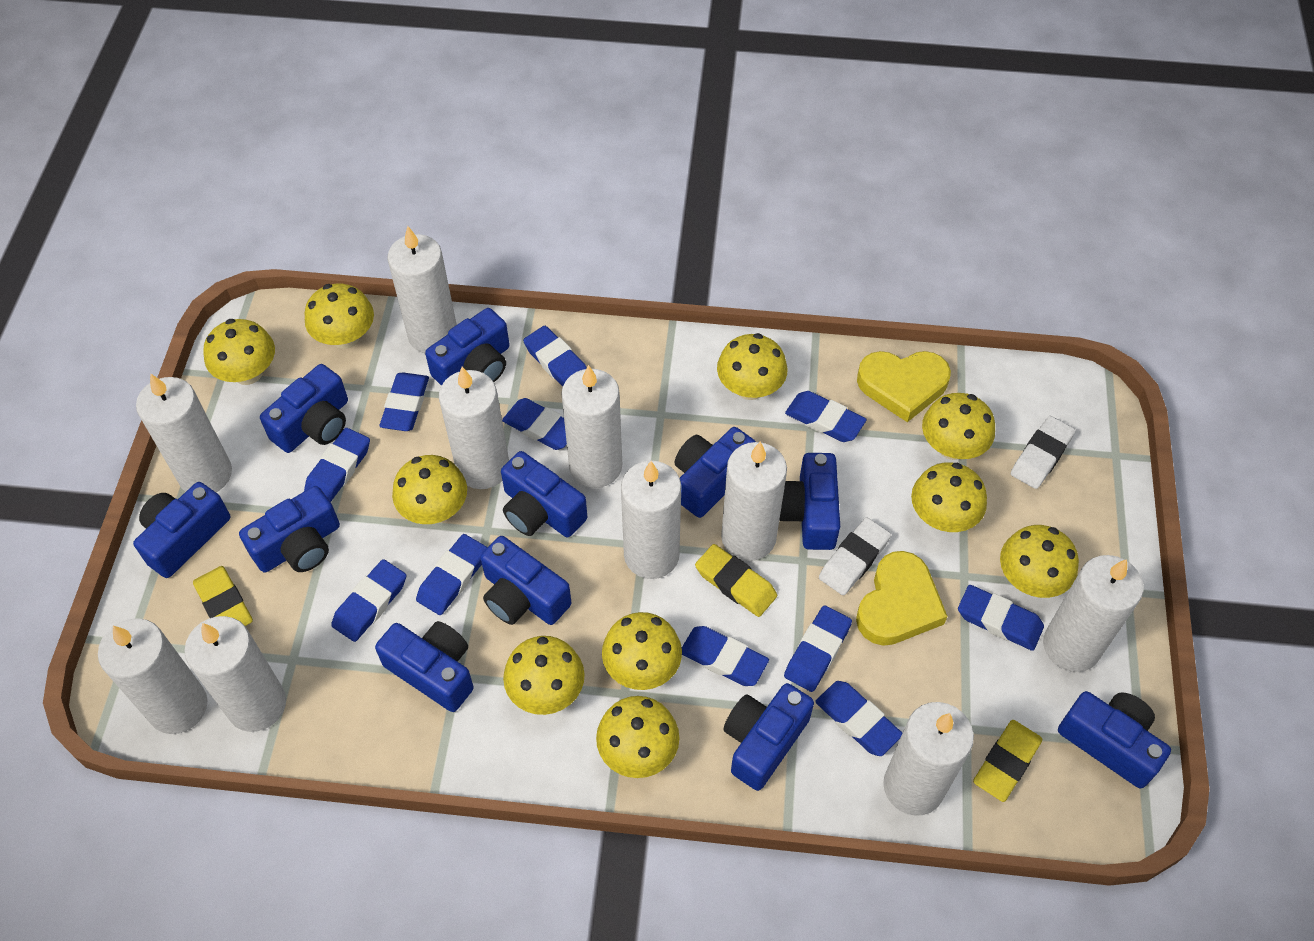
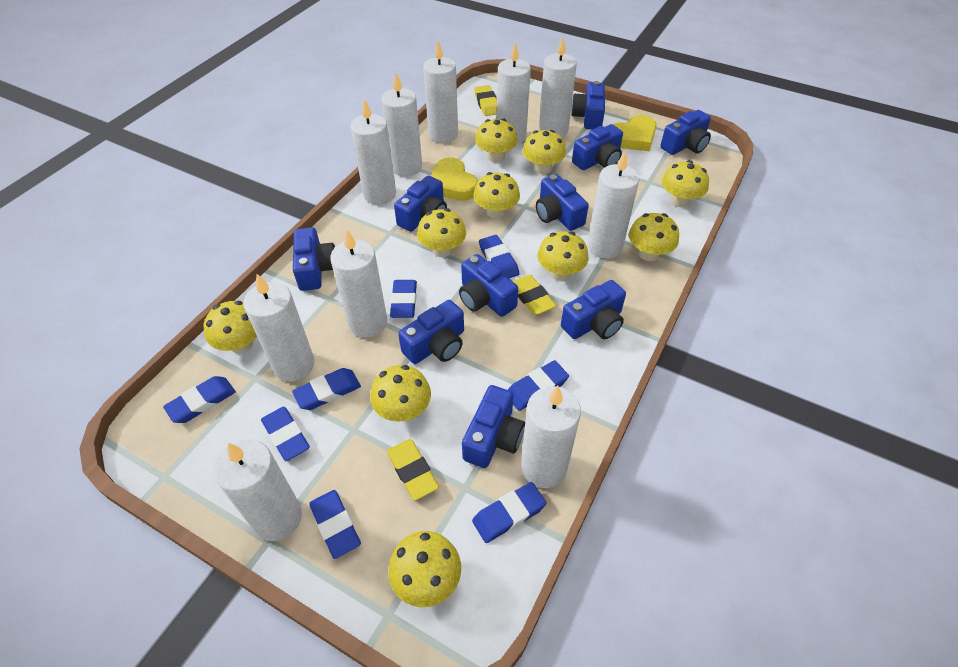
blue camera: 11 -> 10
blue eraser: 11 -> 8
white eraser: 2 -> 0

